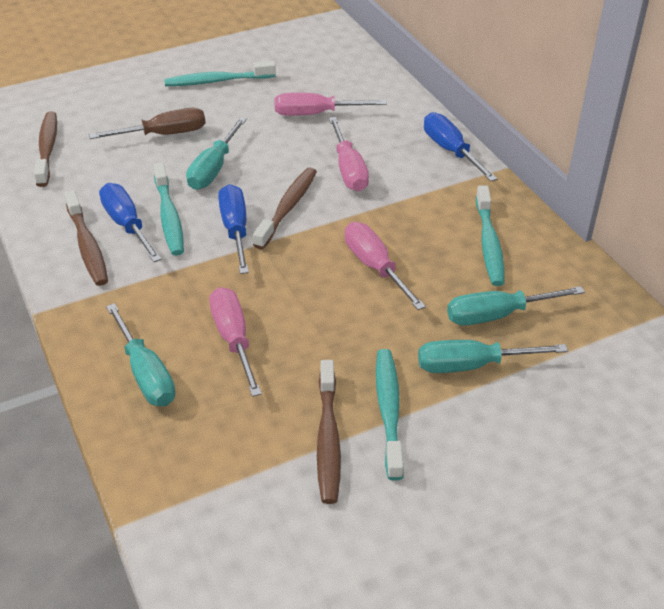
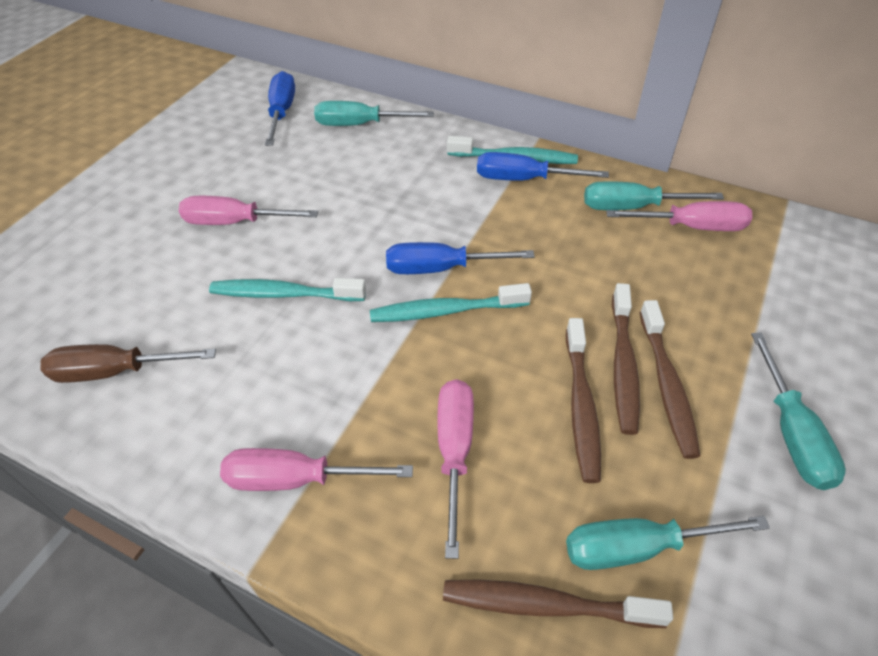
turquoise toothbrush: 4 -> 3

